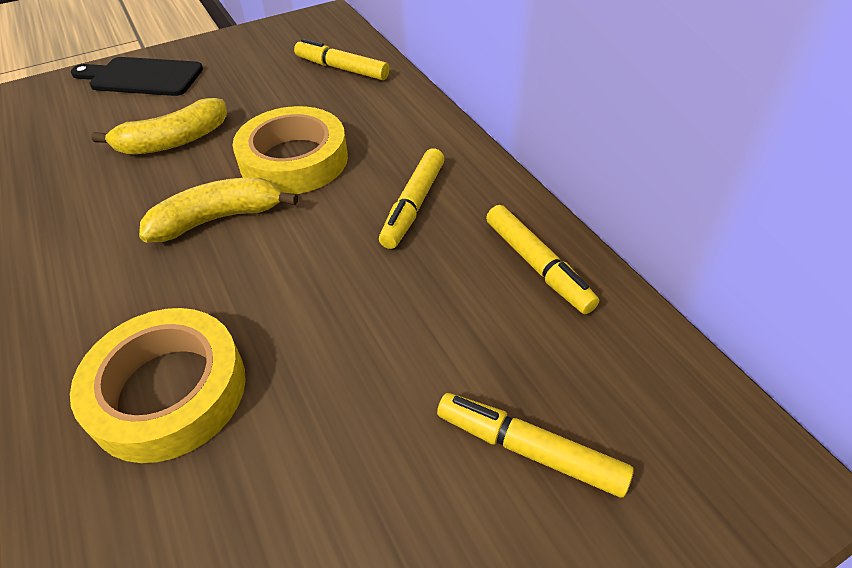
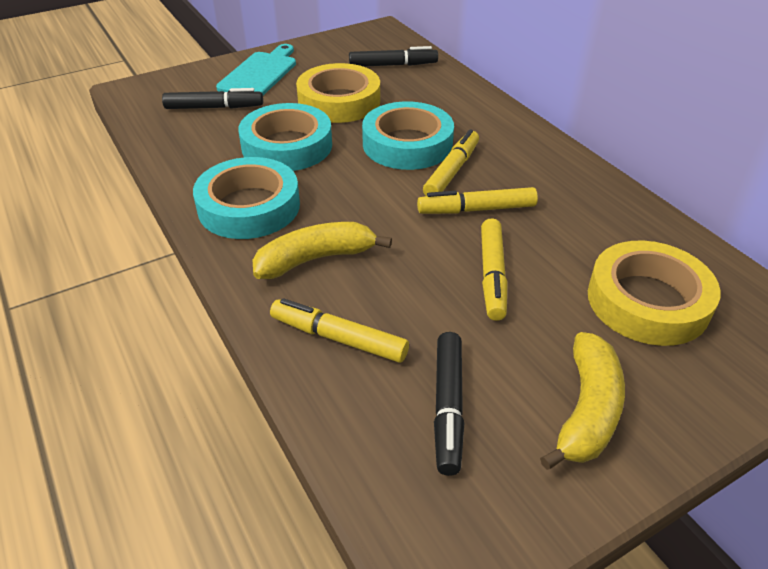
black cutting board: 1 -> 0
black marker: 0 -> 3
turquoise cutting board: 0 -> 1
turquoise tape: 0 -> 3

